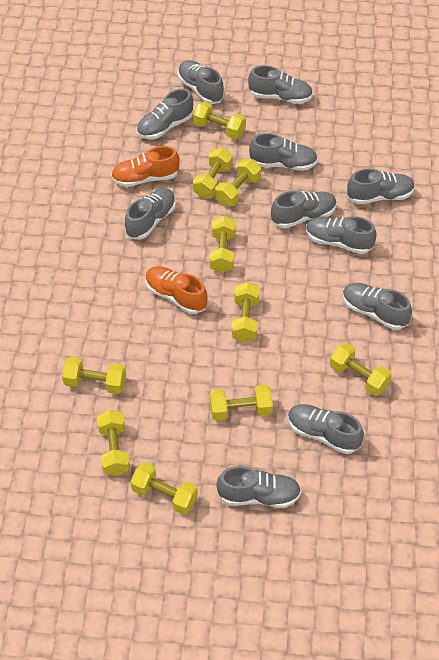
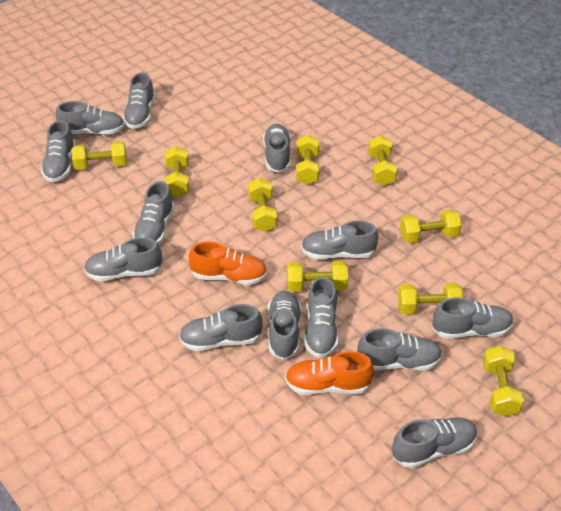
grey shoe: 11 -> 13
yellow dumbbell: 10 -> 9

